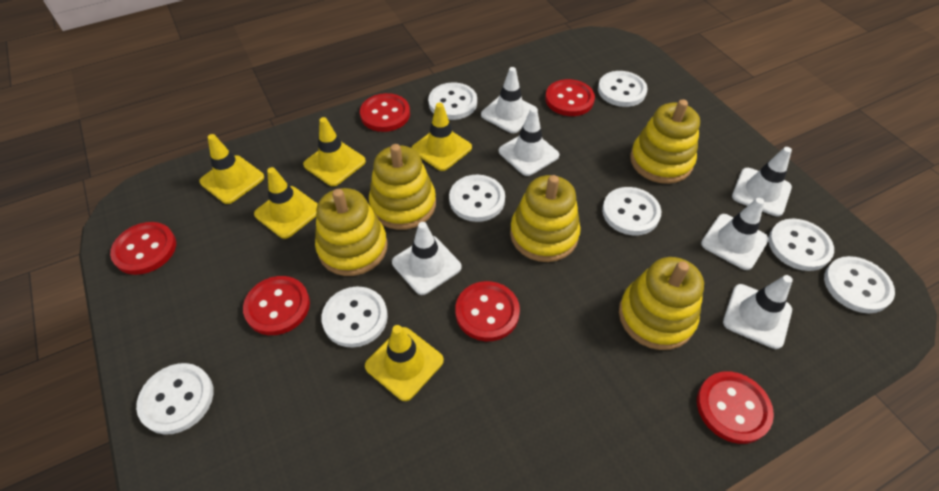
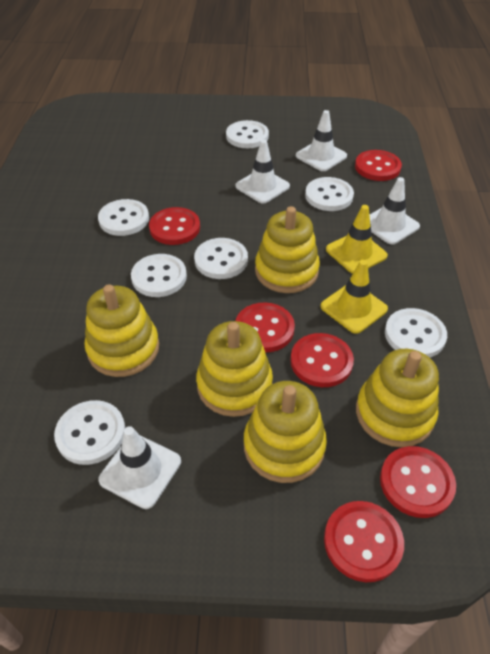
white button: 8 -> 7
white traffic cone: 6 -> 4
yellow traffic cone: 5 -> 2

